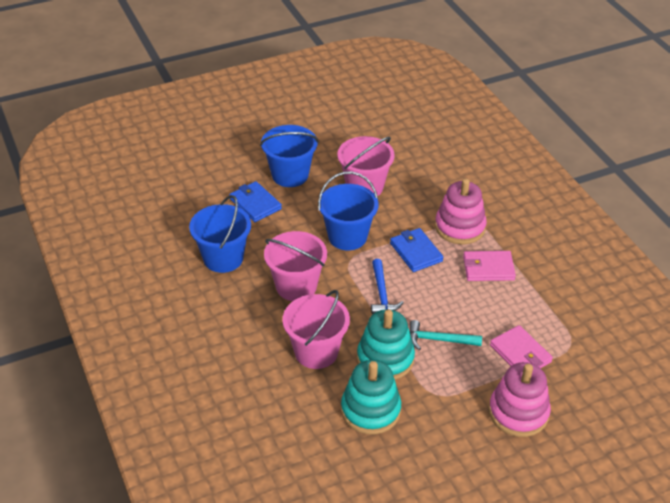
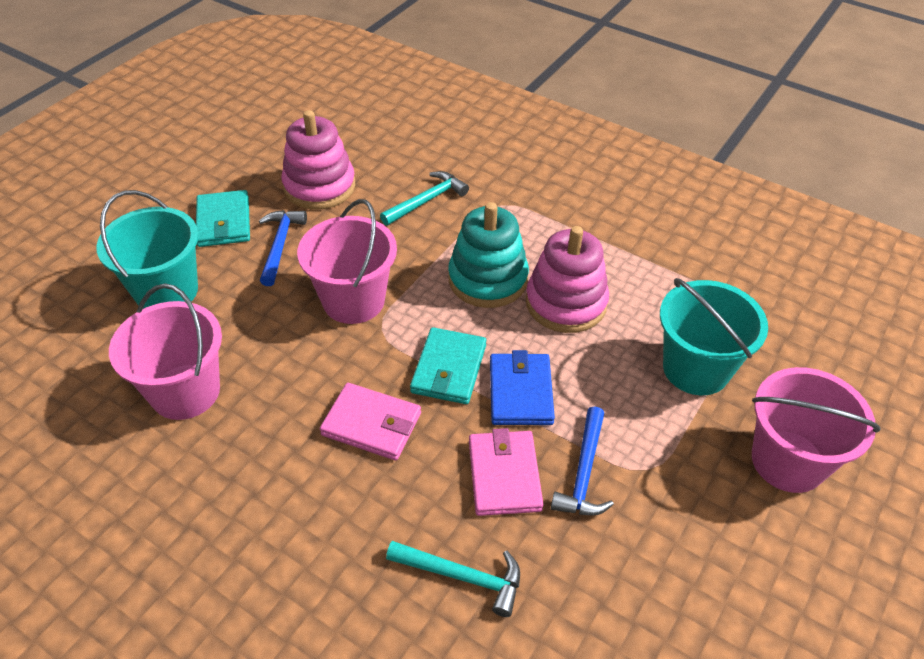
blue bucket: 3 -> 0
blue hammer: 1 -> 2
blue wallet: 2 -> 1
turquoise bucket: 0 -> 2
turquoise hammer: 1 -> 2
turquoise stacking toy: 2 -> 1
turquoise wallet: 0 -> 2

